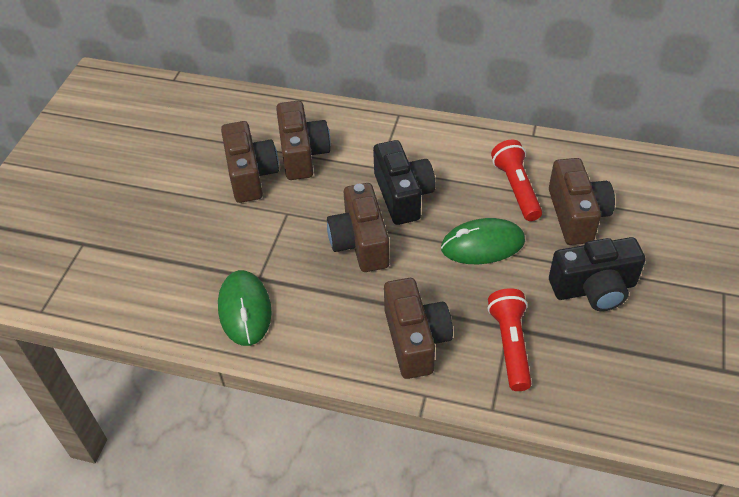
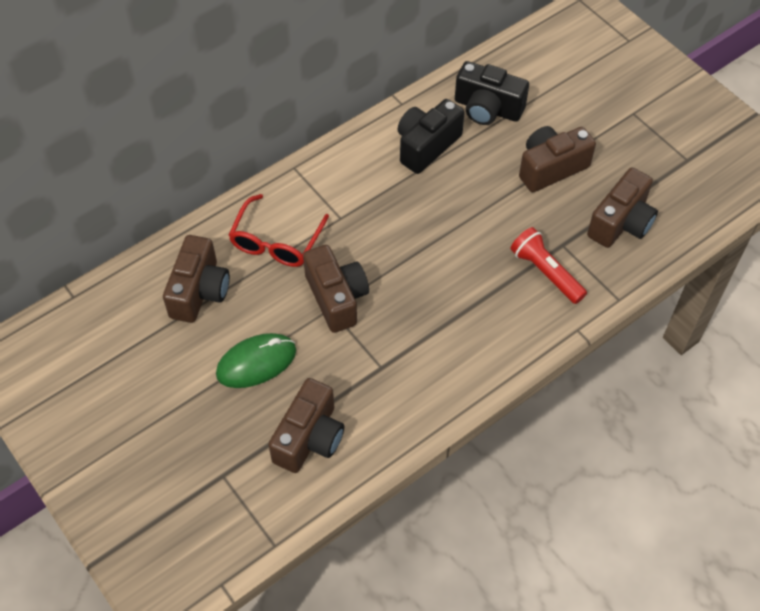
green mouse: 2 -> 1
red flashlight: 2 -> 1
red glasses: 0 -> 1

